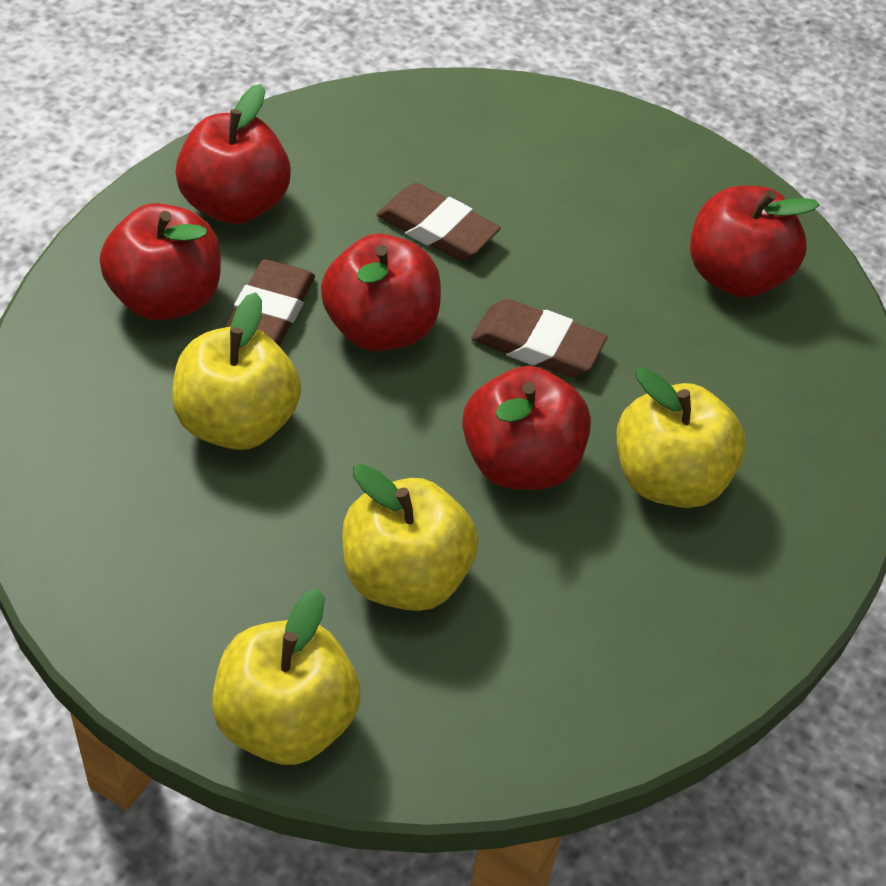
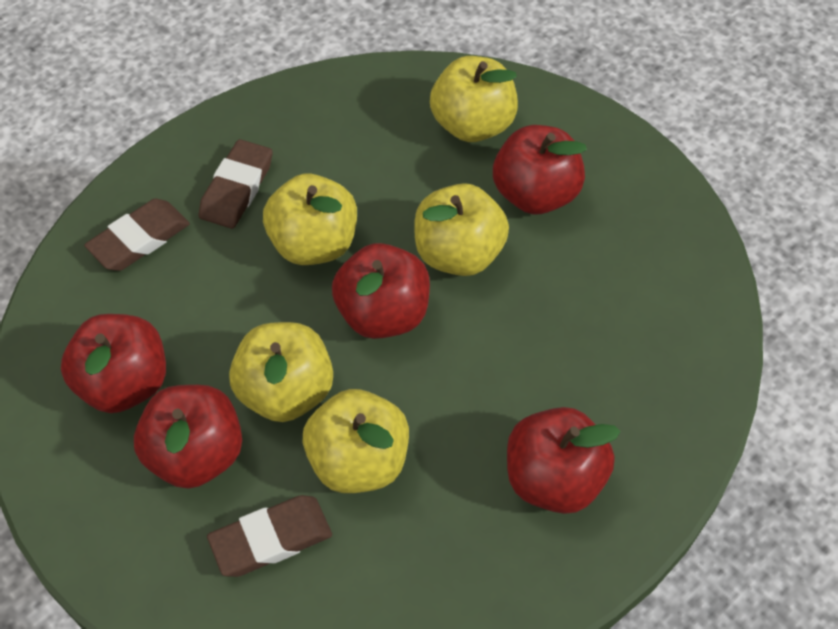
yellow apple: 4 -> 5

